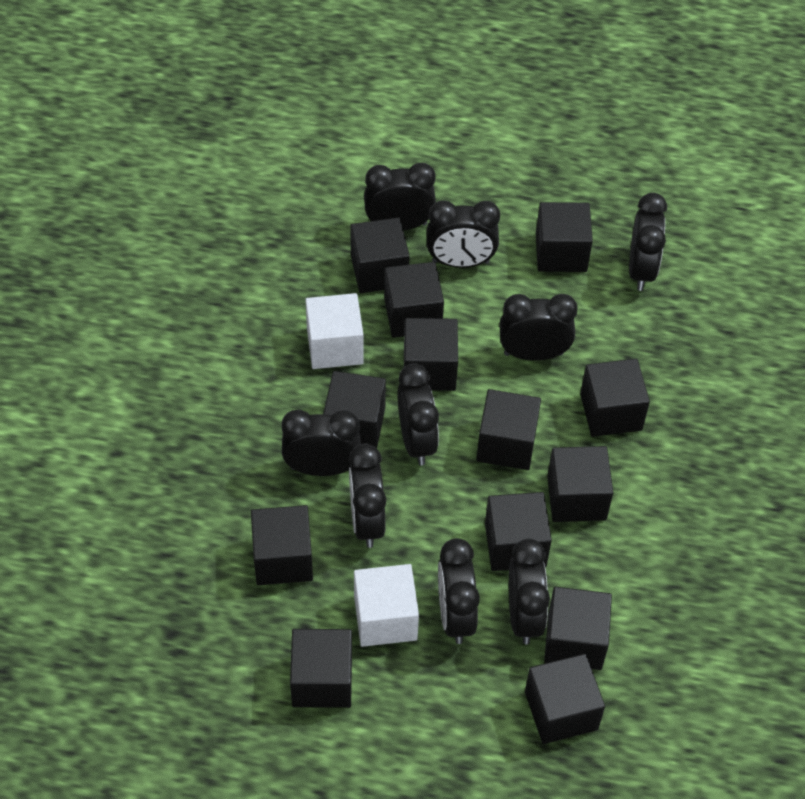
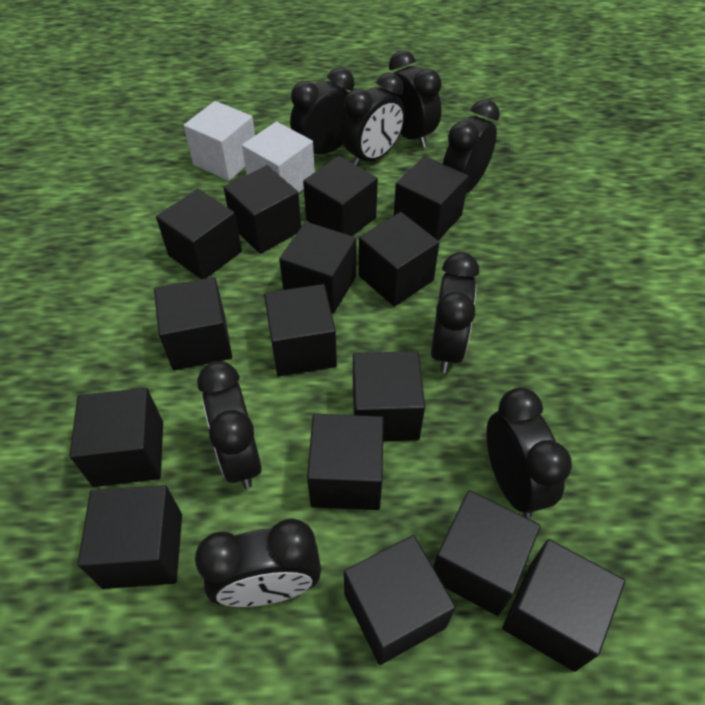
black clock: 9 -> 8
black cube: 13 -> 15

